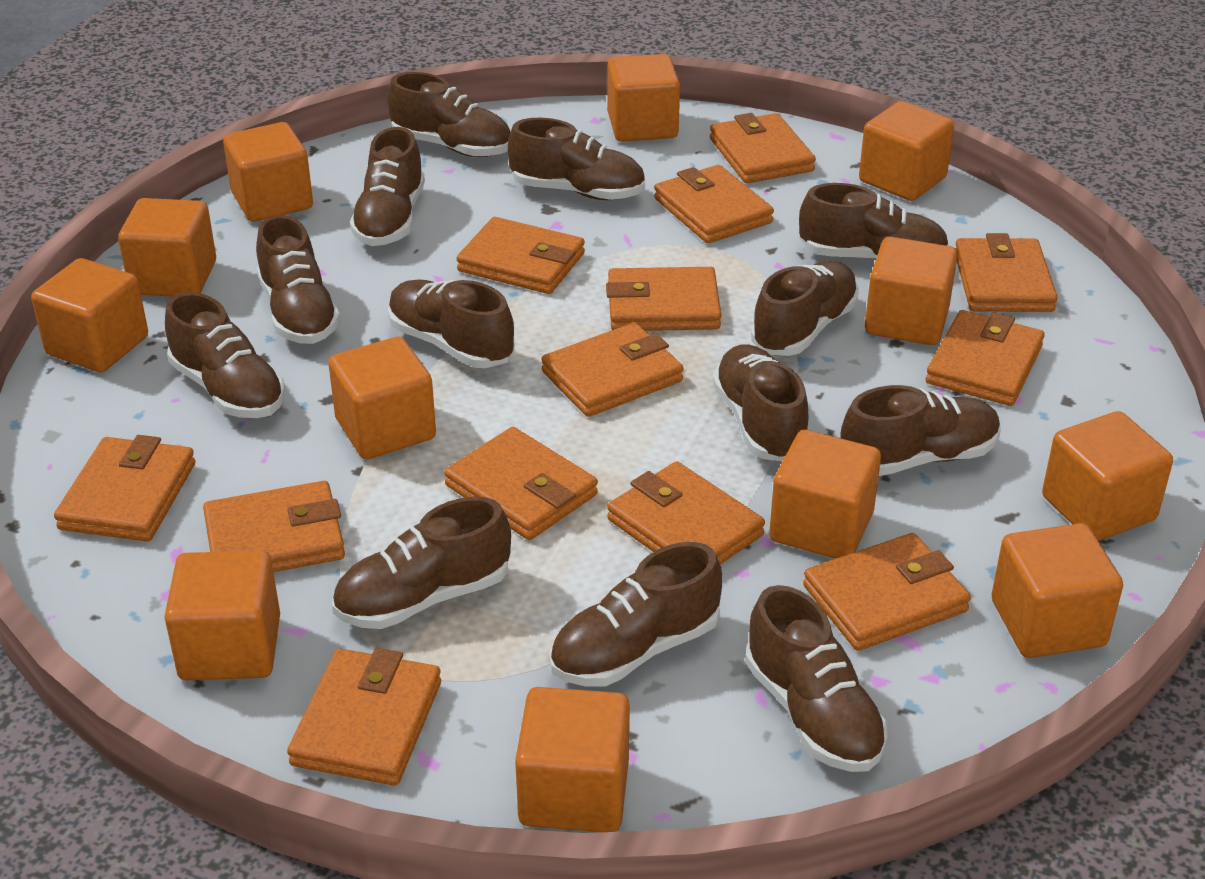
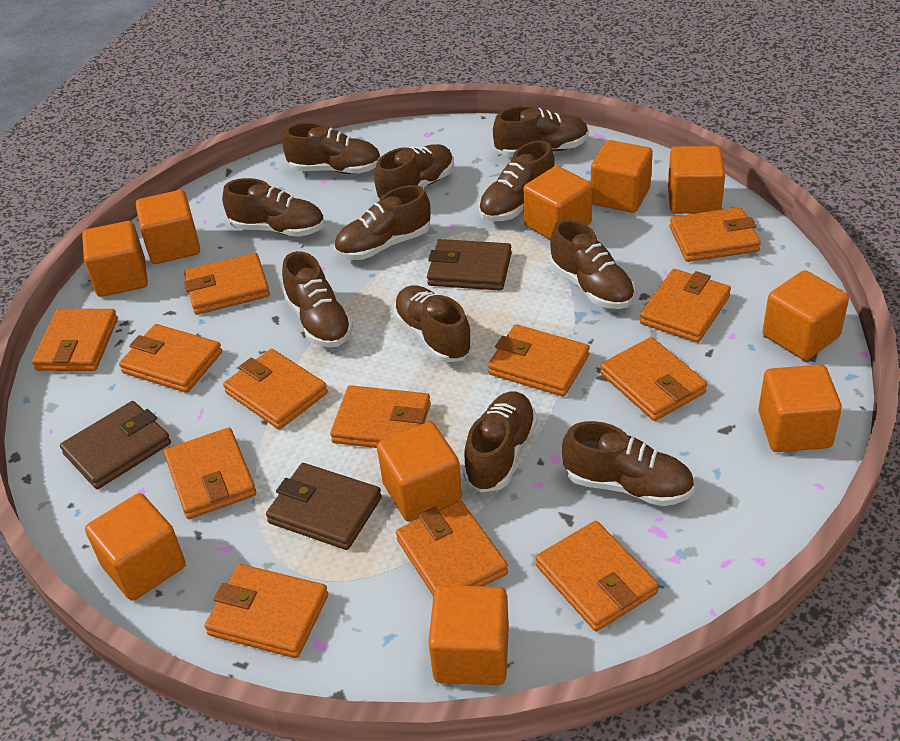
brown shoe: 13 -> 11
brown wallet: 0 -> 3
orange cube: 12 -> 10

